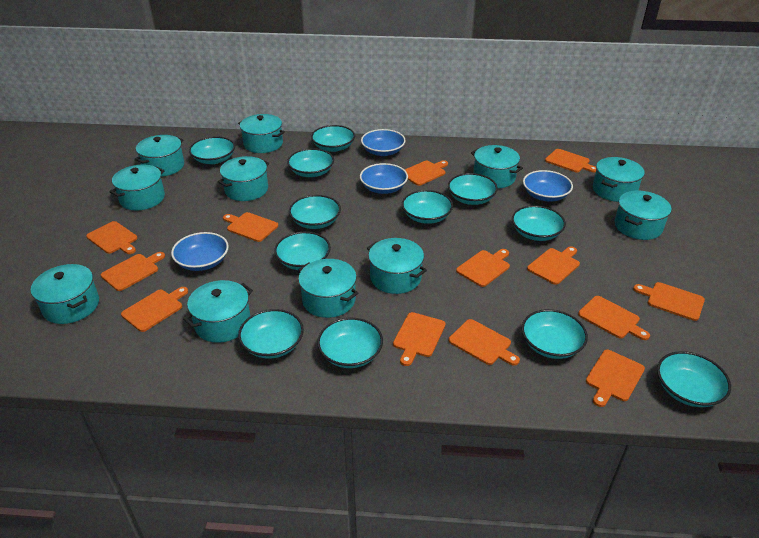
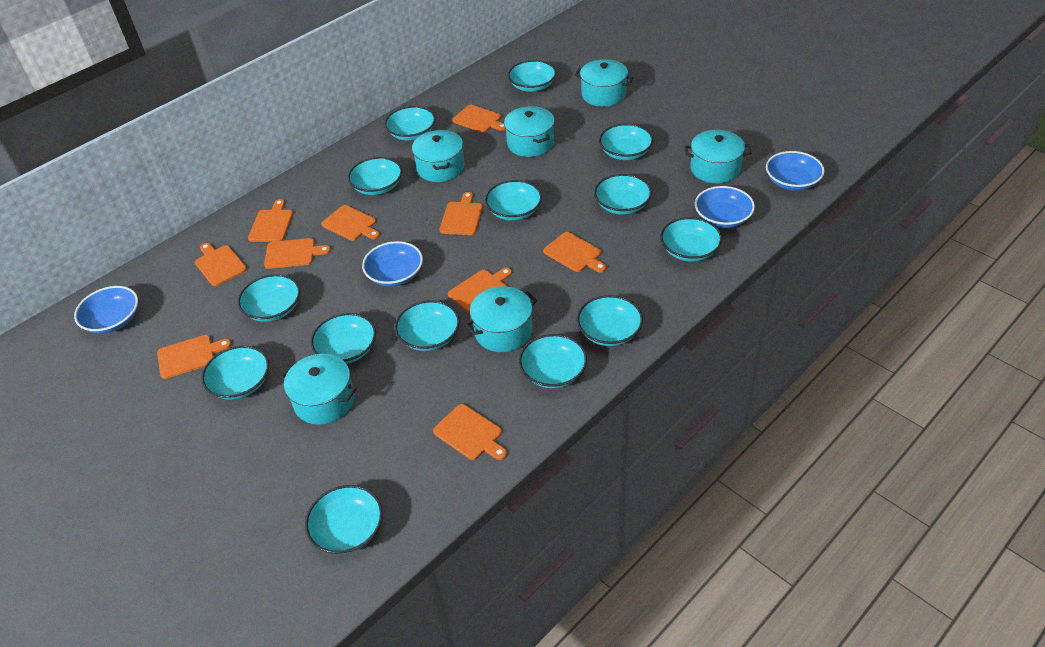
orange cutting board: 13 -> 10
turquoise bowl: 12 -> 14
turquoise pot: 11 -> 6

